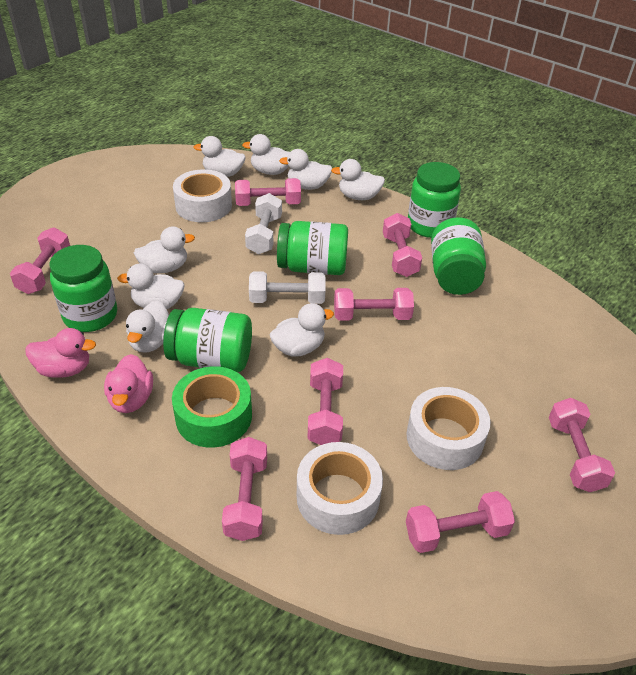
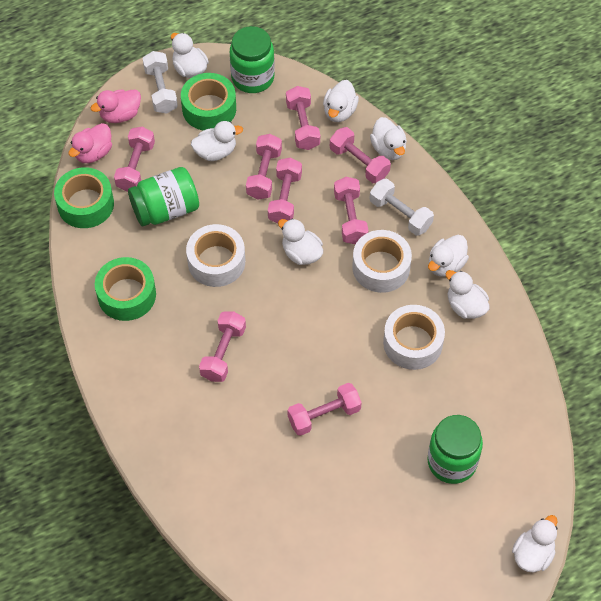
green jar: 5 -> 3
green tape: 1 -> 3

